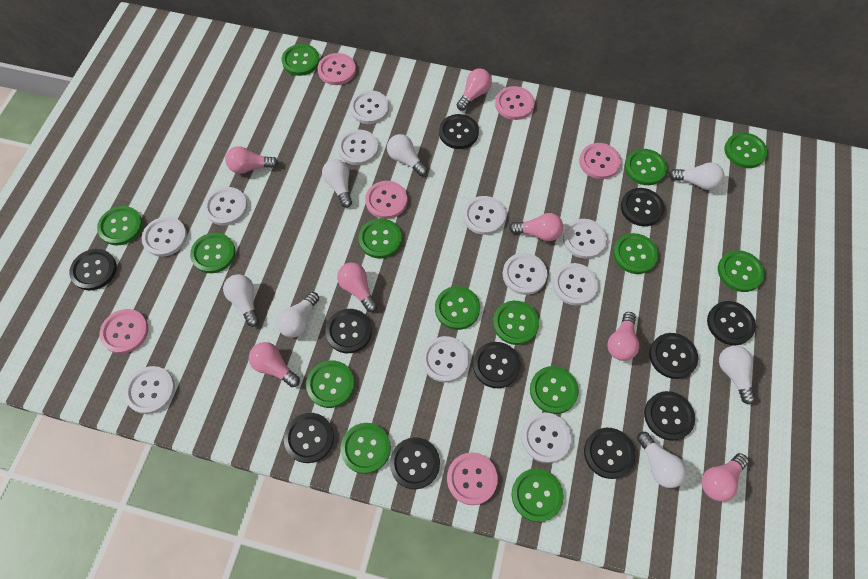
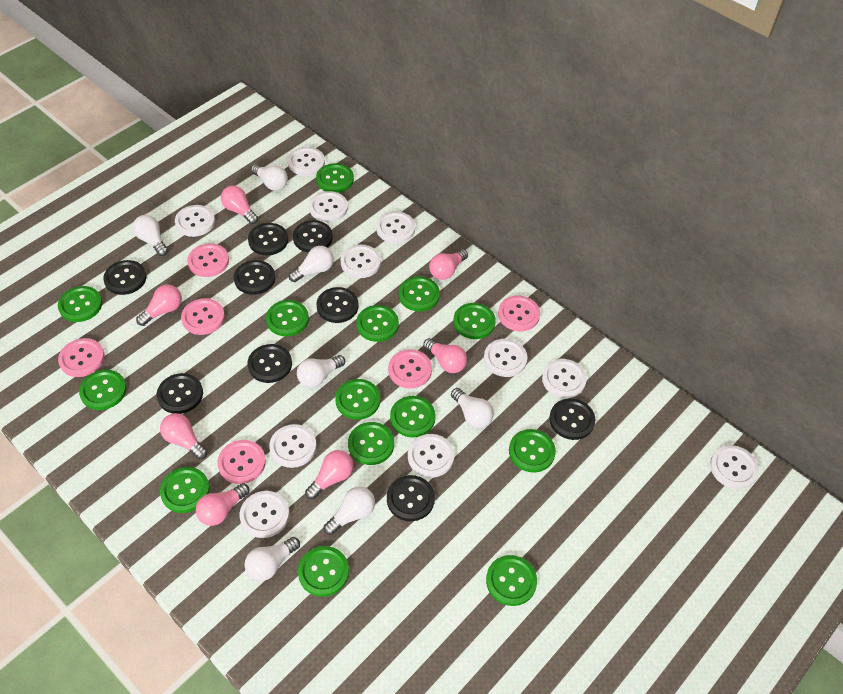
black button: 11 -> 9

